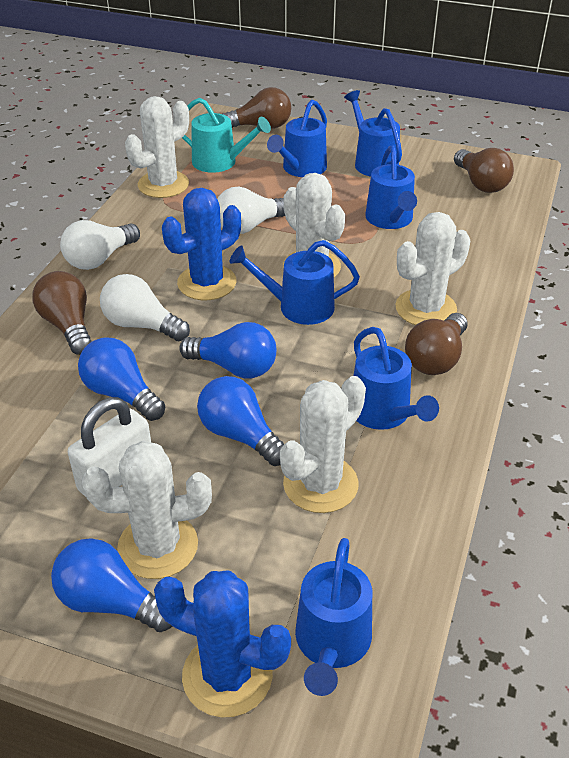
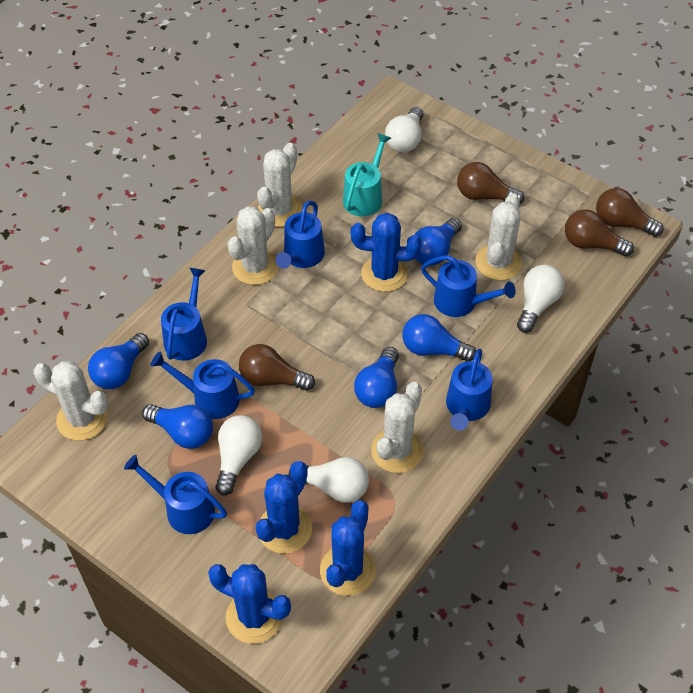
blue cactus: 2 -> 4
blue light bulb: 4 -> 5
white light bulb: 3 -> 4
white padlock: 1 -> 0

